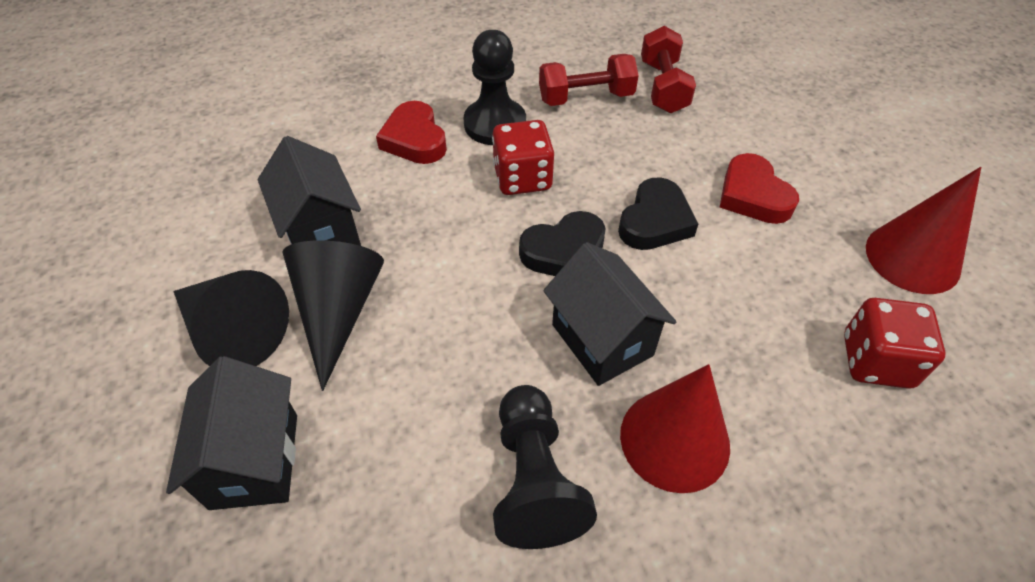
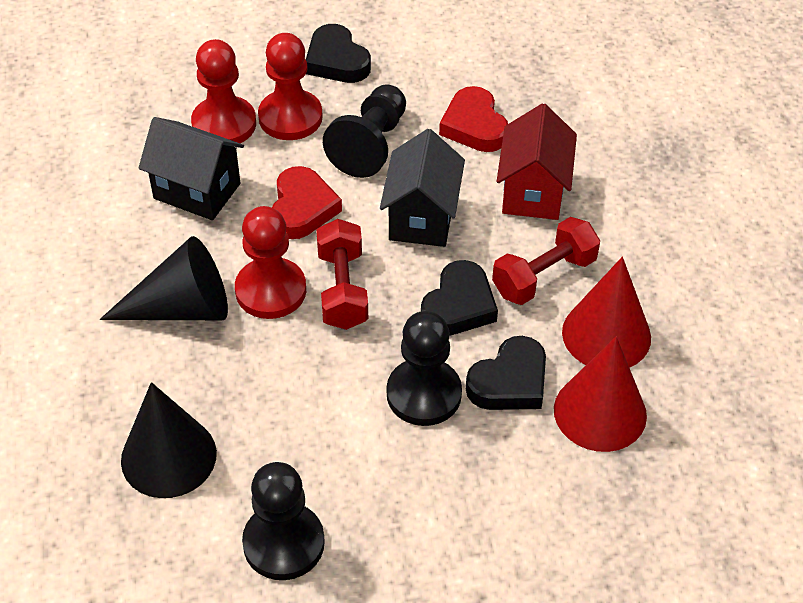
black heart: 2 -> 3
black house: 3 -> 2
black pawn: 2 -> 3
red dice: 2 -> 0
red house: 0 -> 1
red pawn: 0 -> 3

